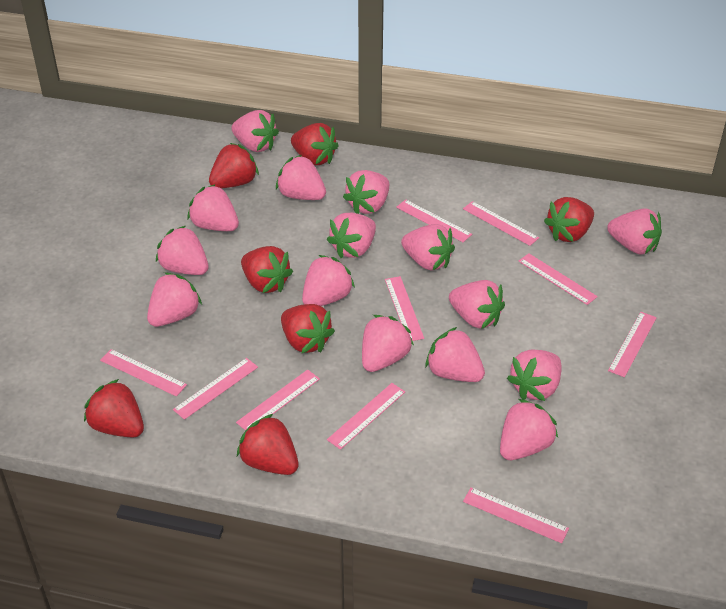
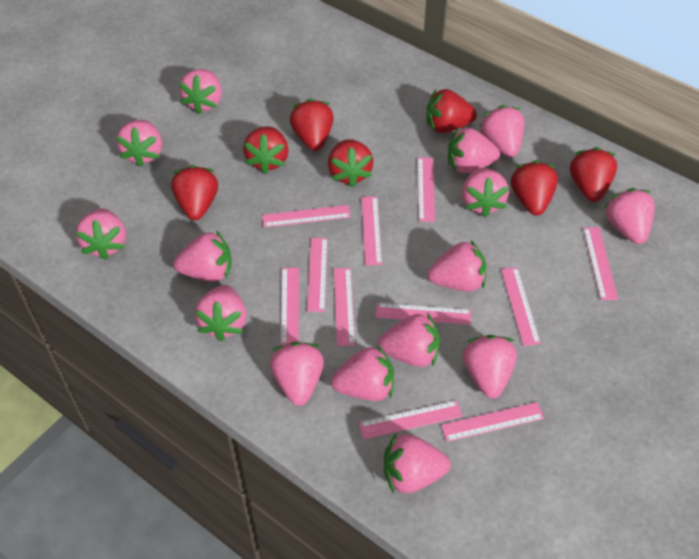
pink ruler: 10 -> 11

